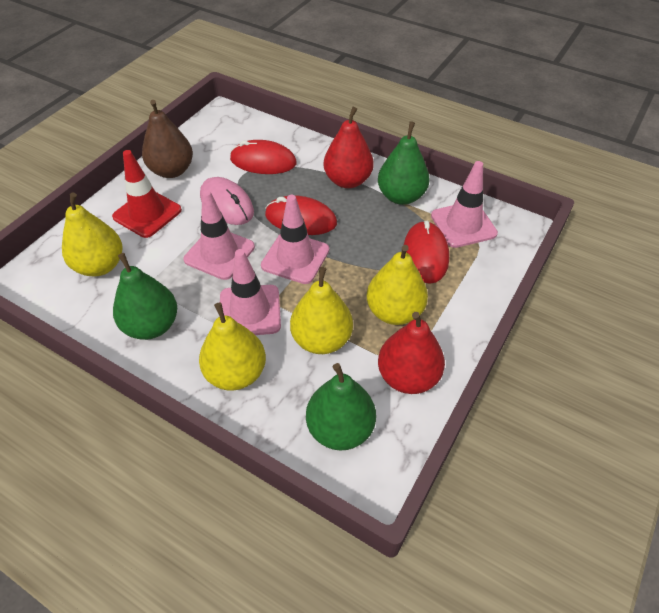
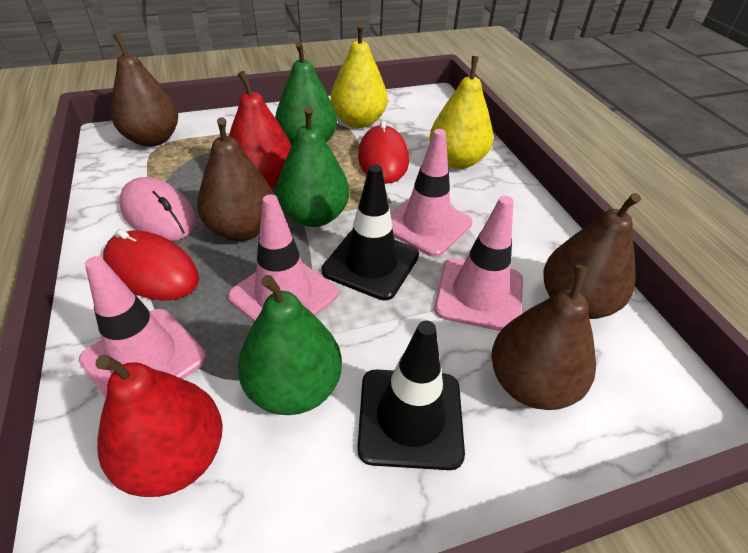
black traffic cone: 0 -> 2
brown pear: 1 -> 4
red mouse: 3 -> 2
red traffic cone: 1 -> 0
yellow pear: 4 -> 2

